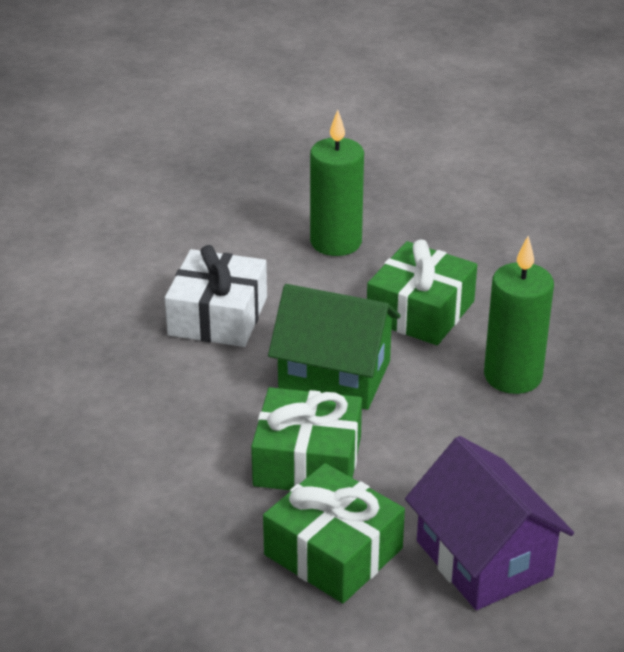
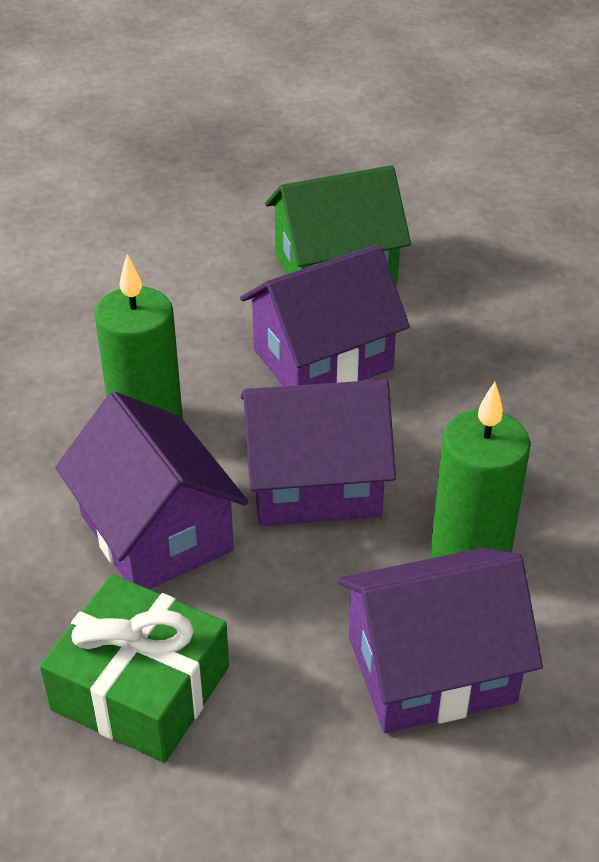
green gift: 3 -> 1
purple house: 1 -> 4
white gift: 1 -> 0

